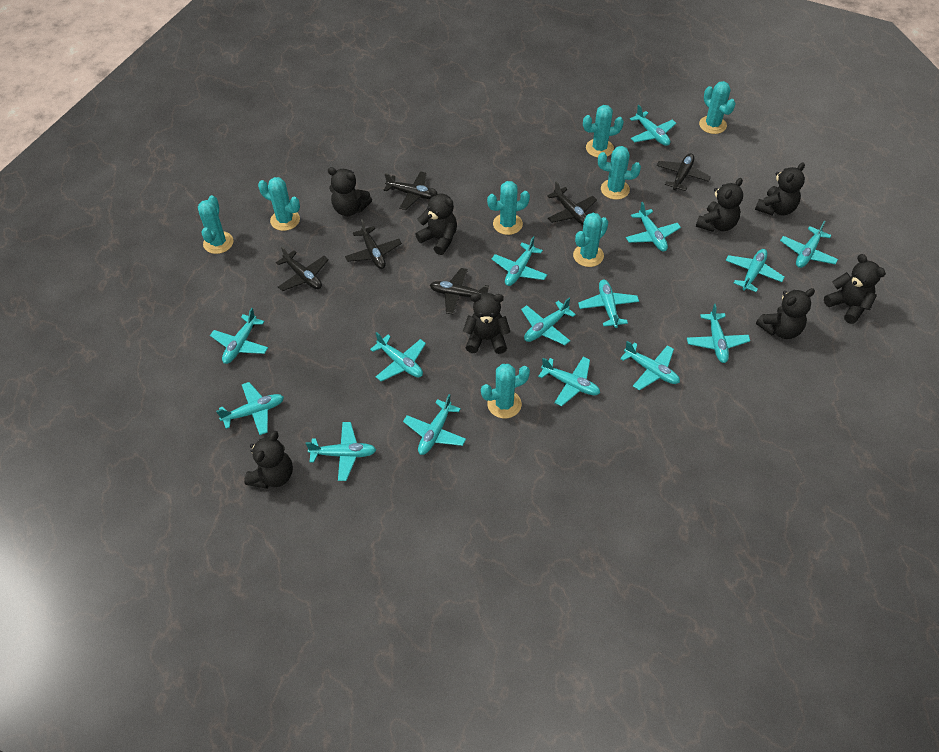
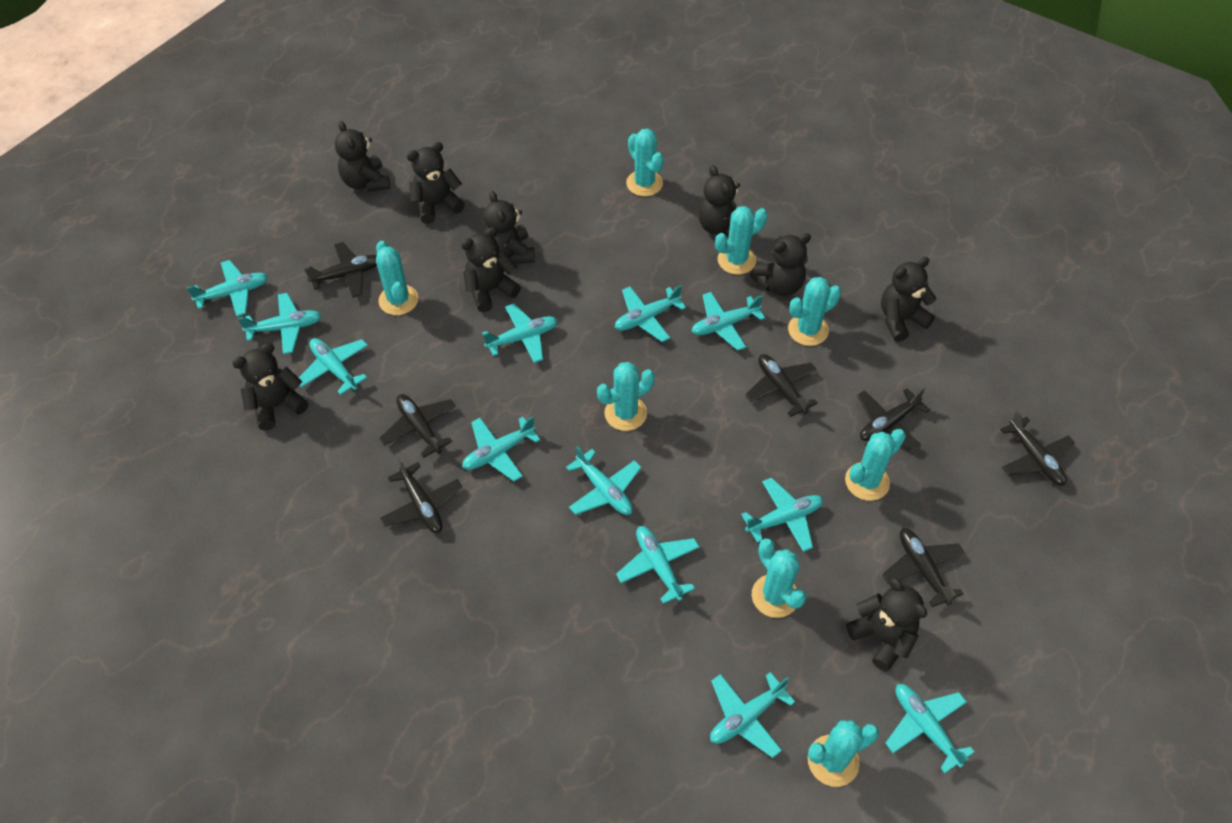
black plane: 6 -> 7
black teddy bear: 8 -> 9
turquoise plane: 15 -> 12

